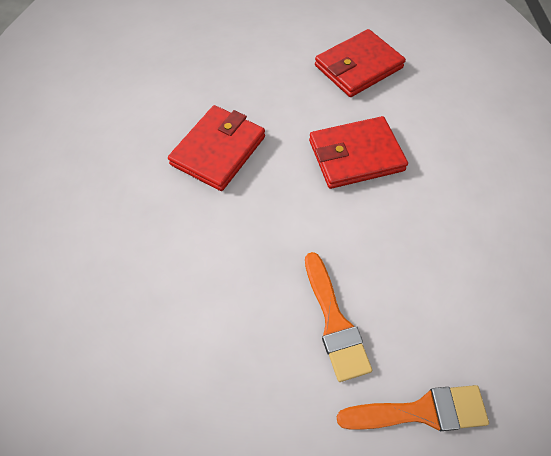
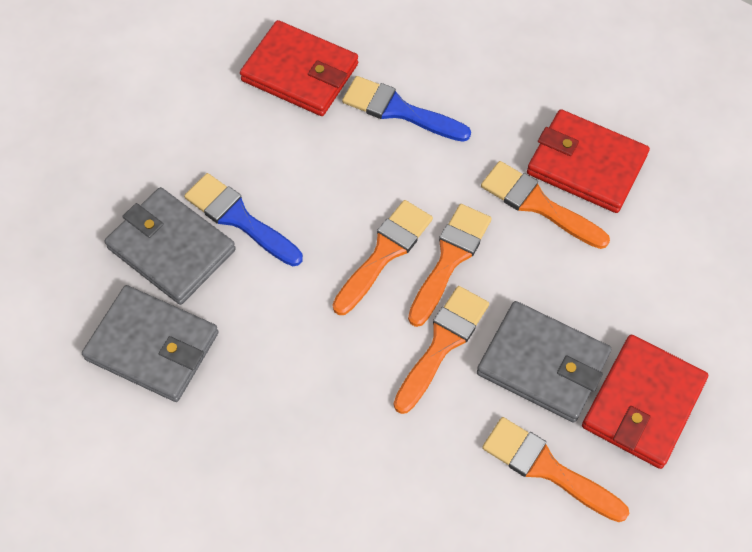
blue brush: 0 -> 2
grey wallet: 0 -> 3
orange brush: 2 -> 5

